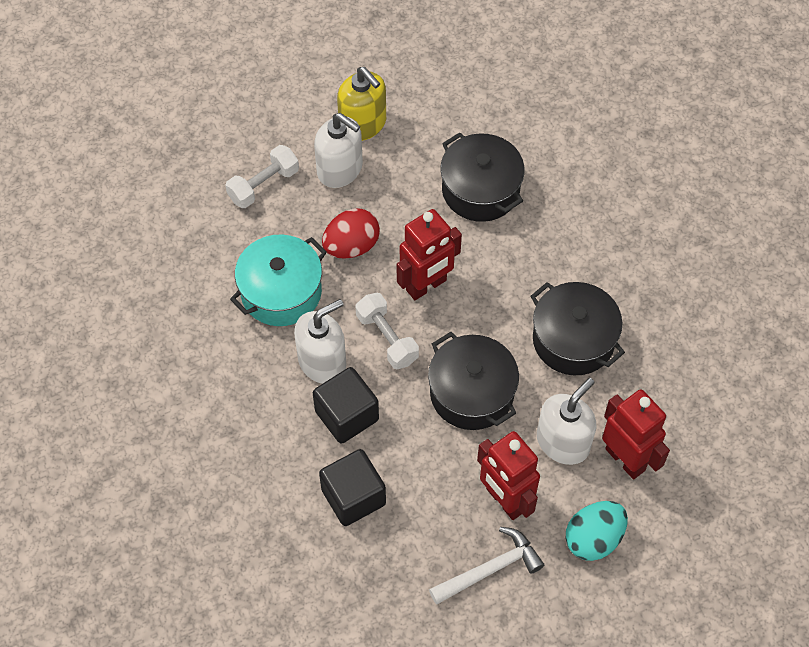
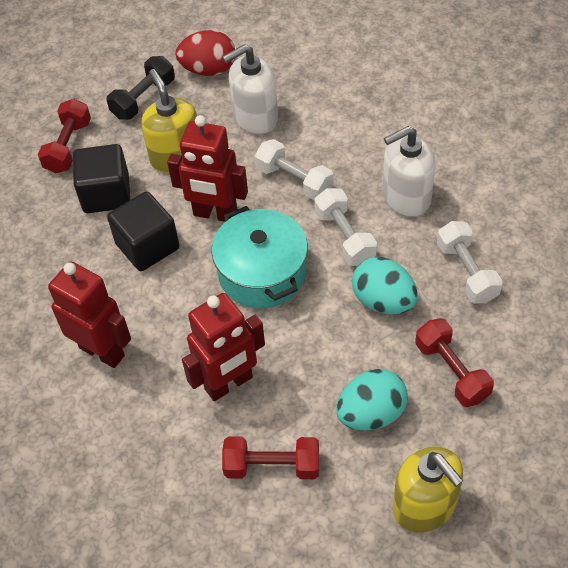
black dumbbell: 0 -> 1
black pot: 3 -> 0
red dumbbell: 0 -> 3
turquoise egg: 1 -> 2
white dumbbell: 2 -> 3
white hammer: 1 -> 0
white soap dispenser: 3 -> 2
yellow soap dispenser: 1 -> 2

